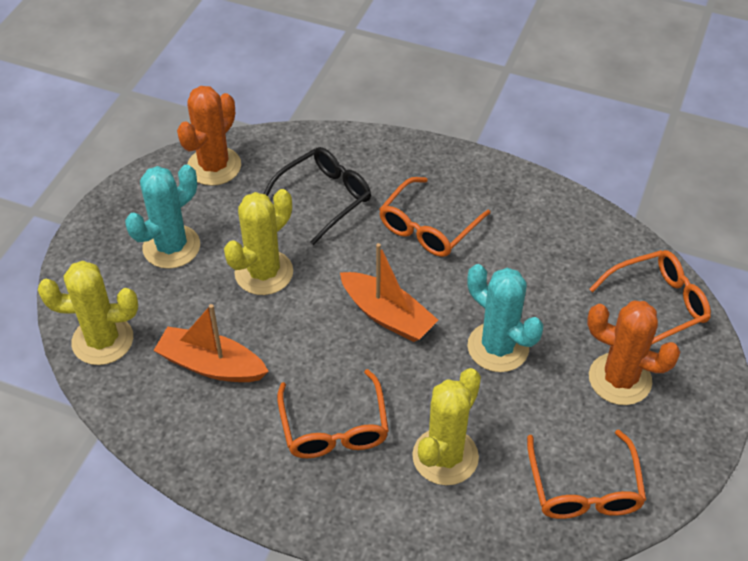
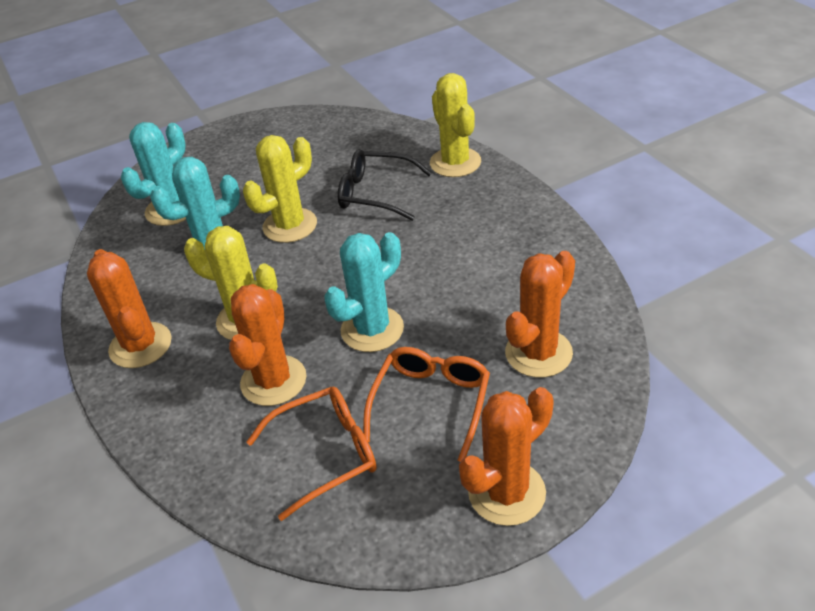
orange boat: 2 -> 0
orange cactus: 2 -> 4
orange glasses: 4 -> 2
turquoise cactus: 2 -> 3

